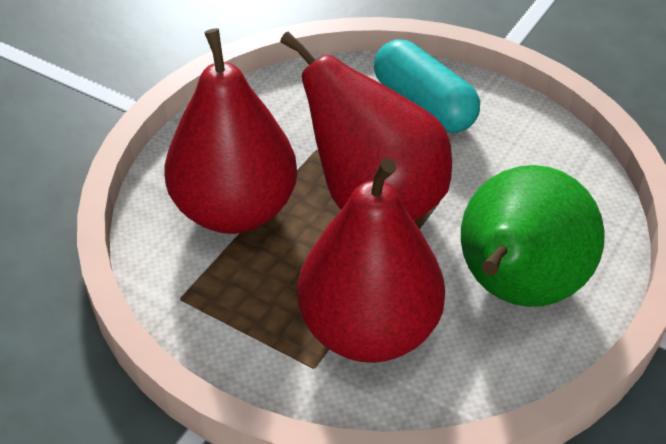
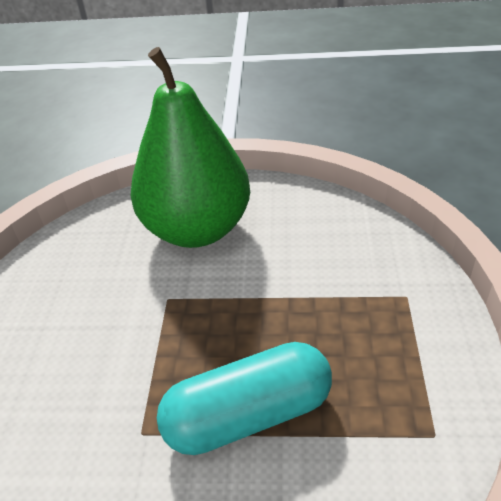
red pear: 3 -> 0

